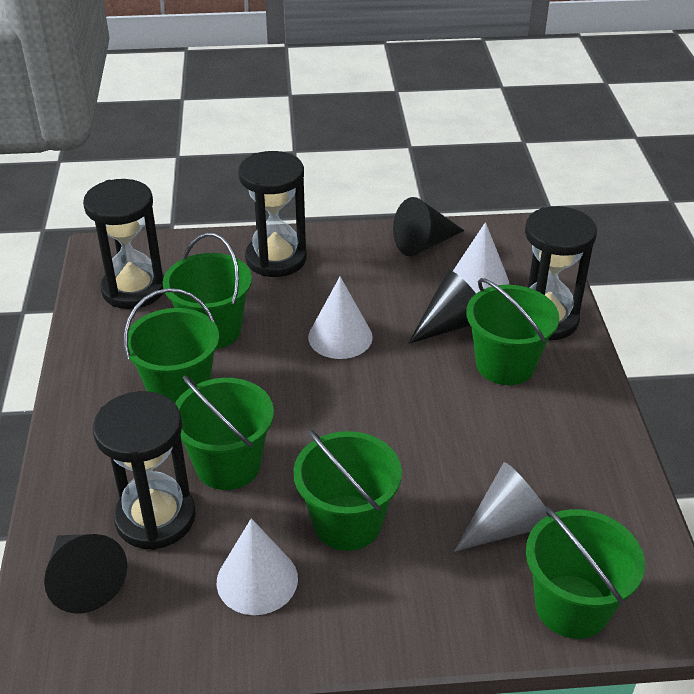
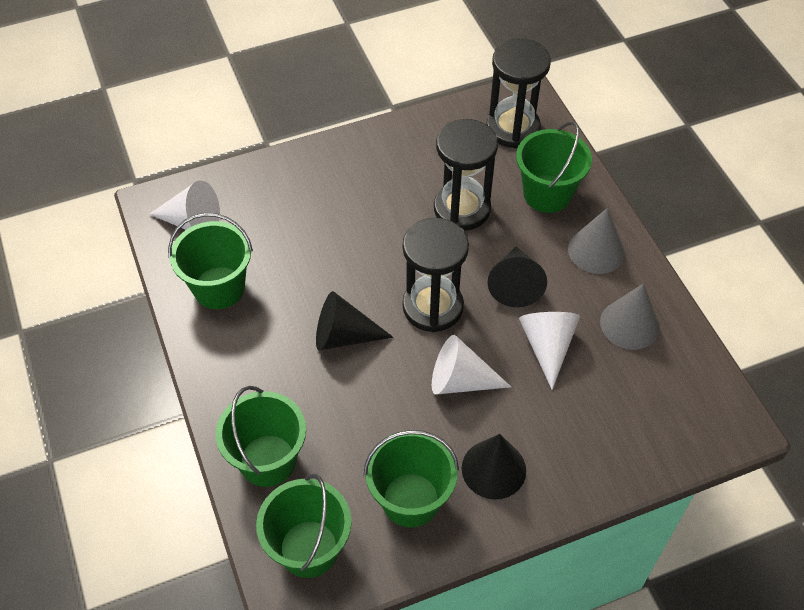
black hourglass: 4 -> 3
green bucket: 6 -> 5
grey cone: 1 -> 2

